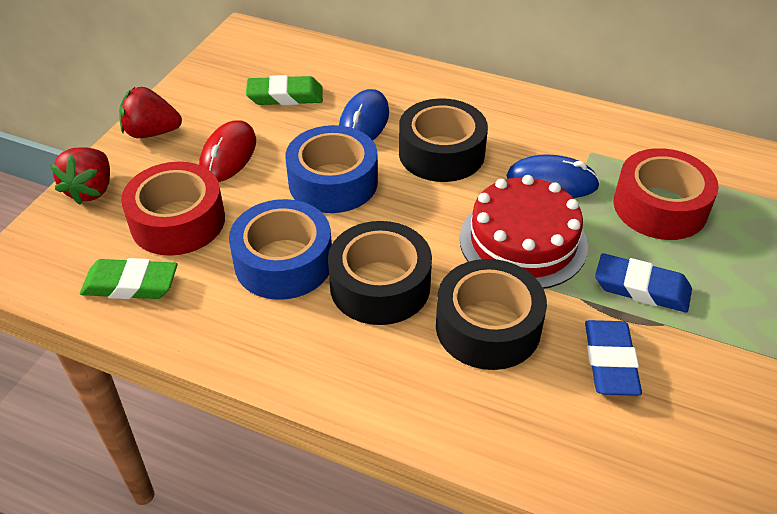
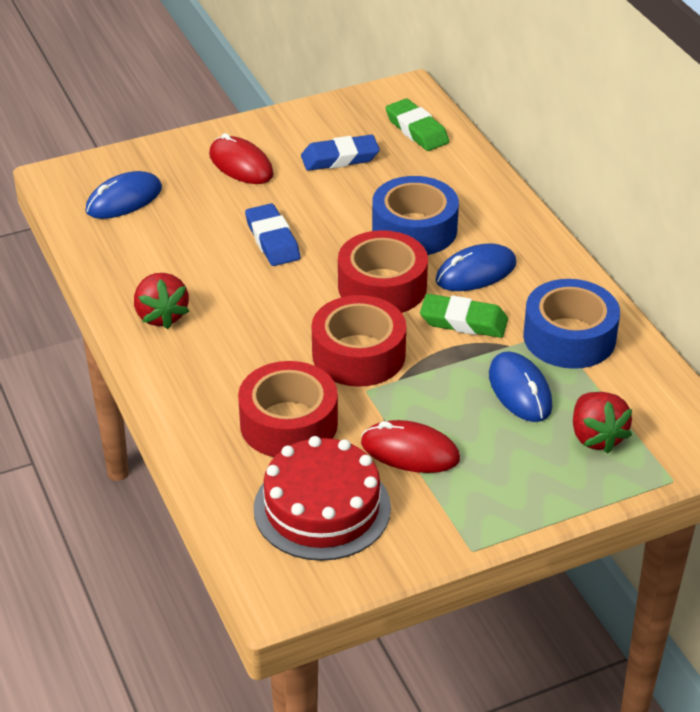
black tape: 3 -> 0
blue mouse: 2 -> 3
red mouse: 1 -> 2
red tape: 2 -> 3

